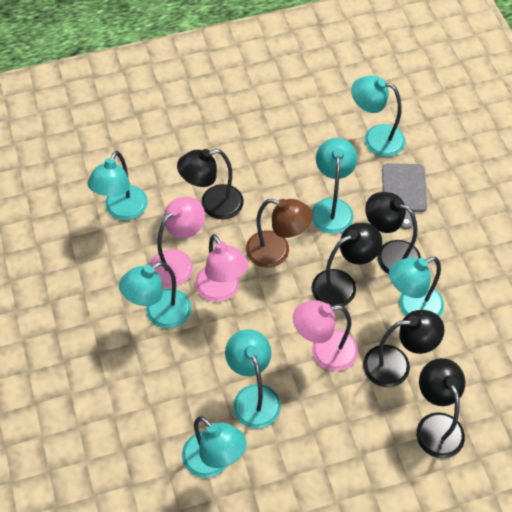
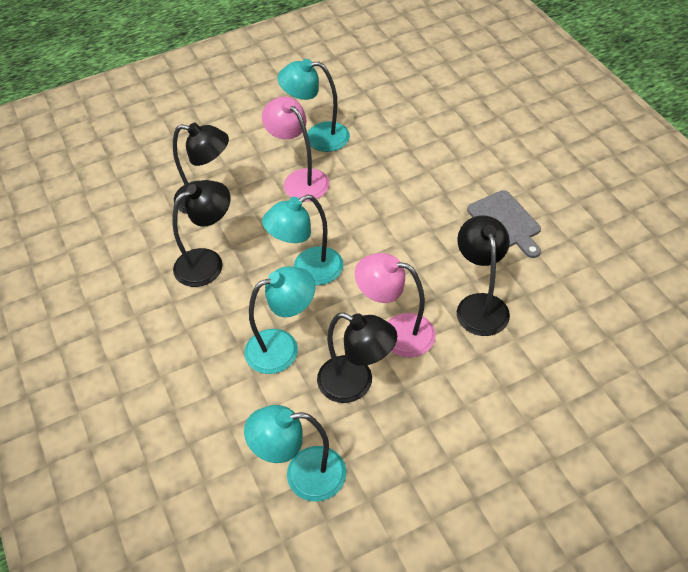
black lamp: 5 -> 4
brown lamp: 1 -> 0
pink lamp: 3 -> 2
turquoise lamp: 7 -> 4

